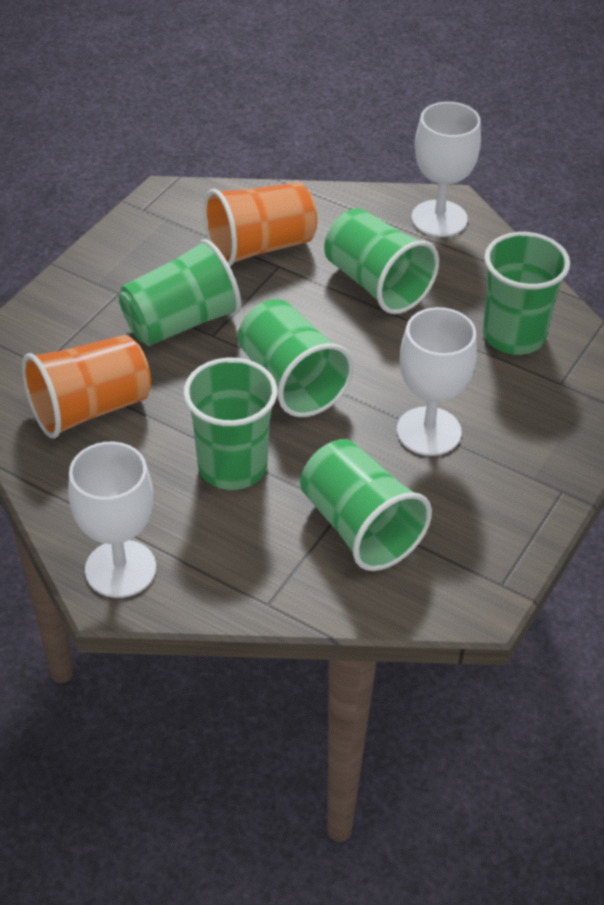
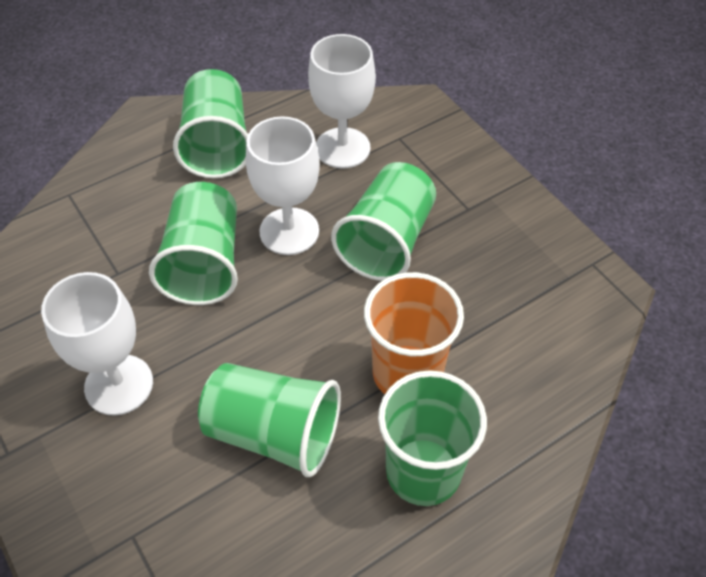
green cup: 6 -> 5
orange cup: 2 -> 1

